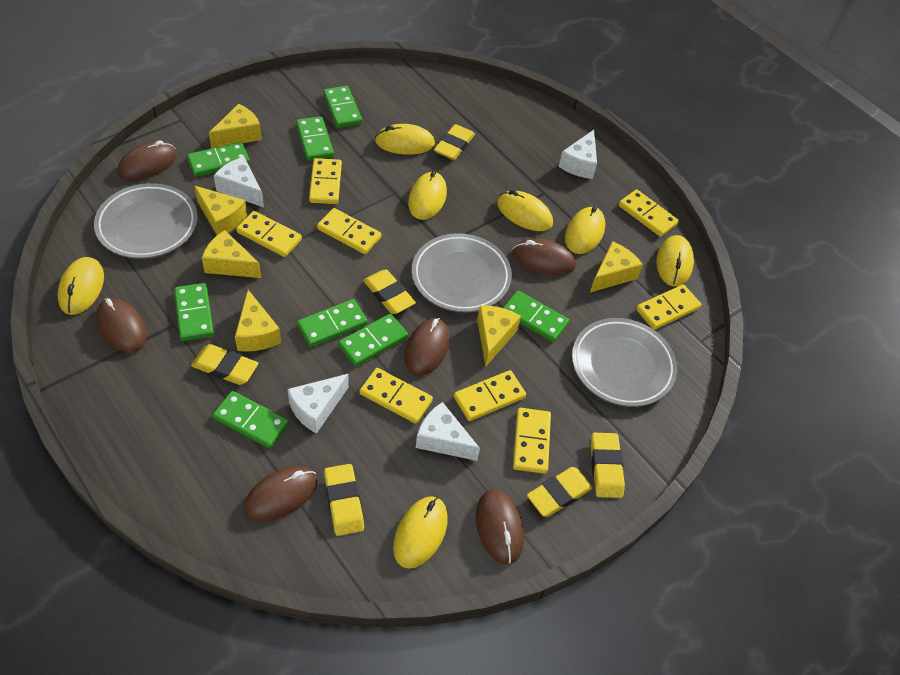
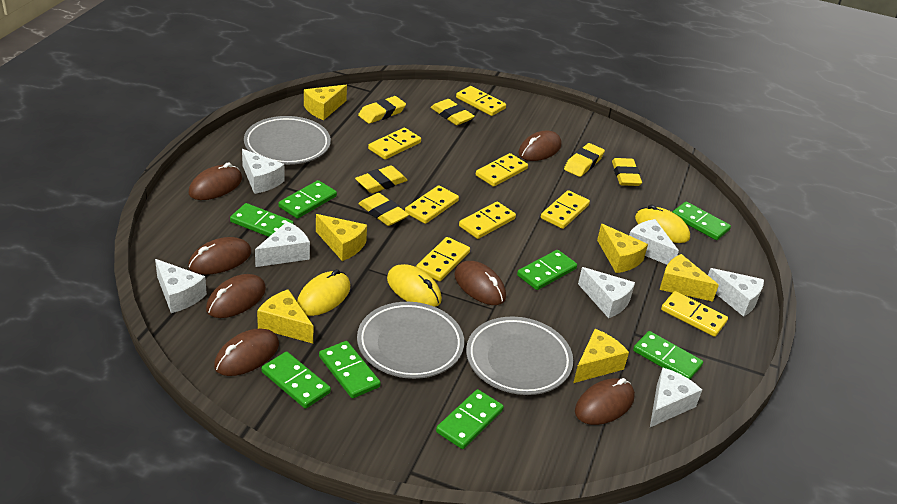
brown mouse: 6 -> 7
white cheese: 4 -> 7
yellow mouse: 7 -> 3

